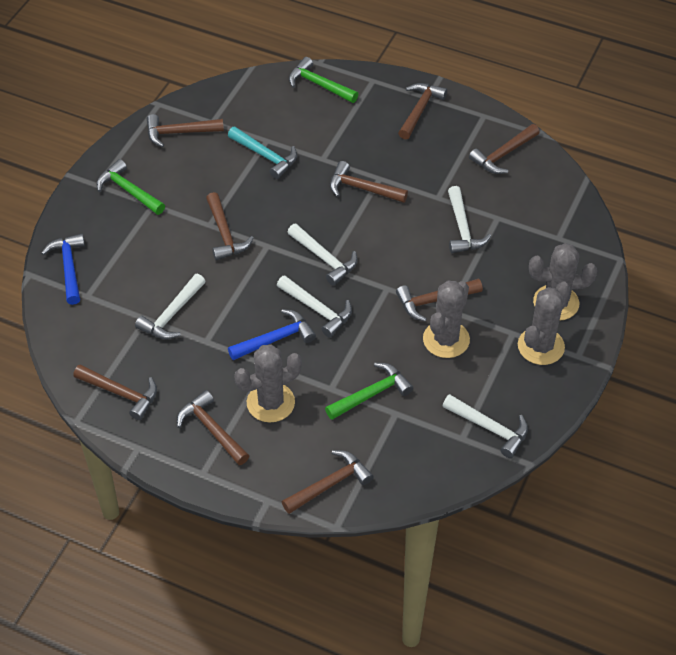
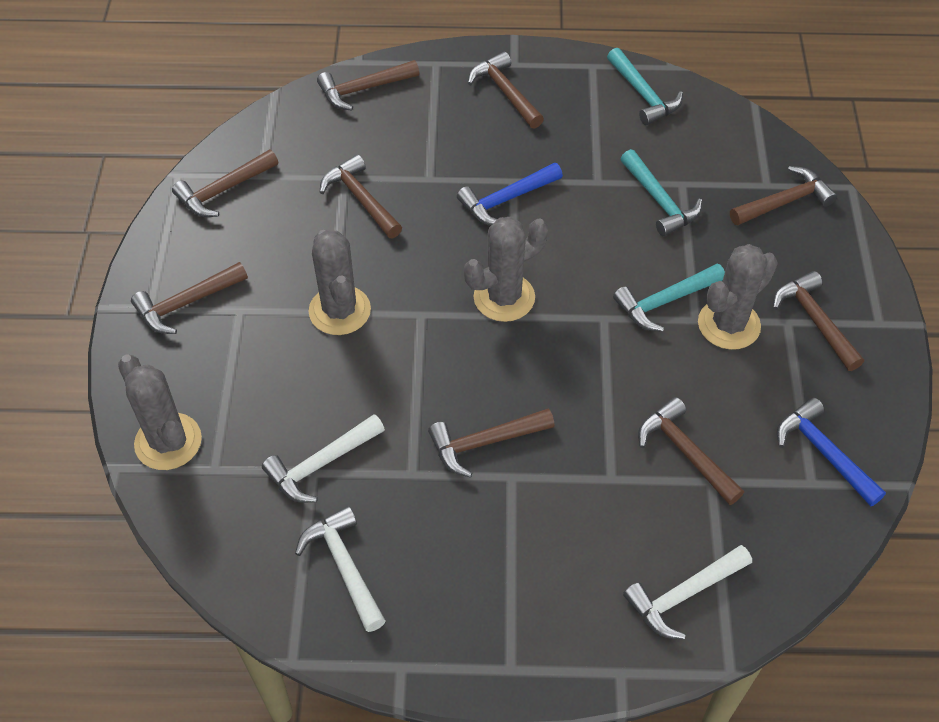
green hammer: 3 -> 0
turquoise hammer: 1 -> 3
white hammer: 5 -> 3

